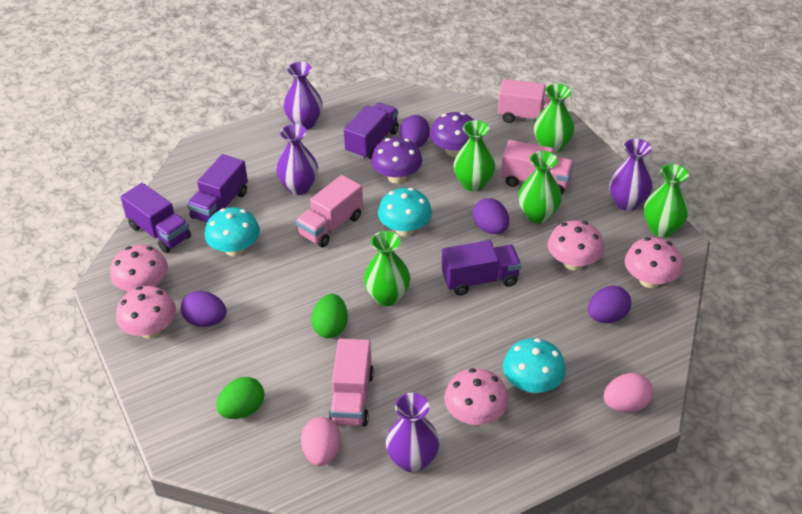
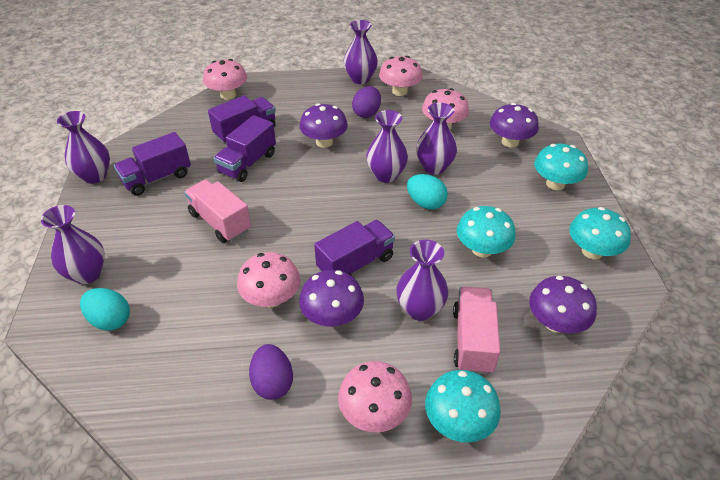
green egg: 2 -> 0
green vase: 5 -> 0
pink egg: 2 -> 0
pink truck: 4 -> 2
purple egg: 4 -> 2
purple mushroom: 2 -> 4
purple vase: 4 -> 6
turquoise egg: 0 -> 2
turquoise mushroom: 3 -> 4

